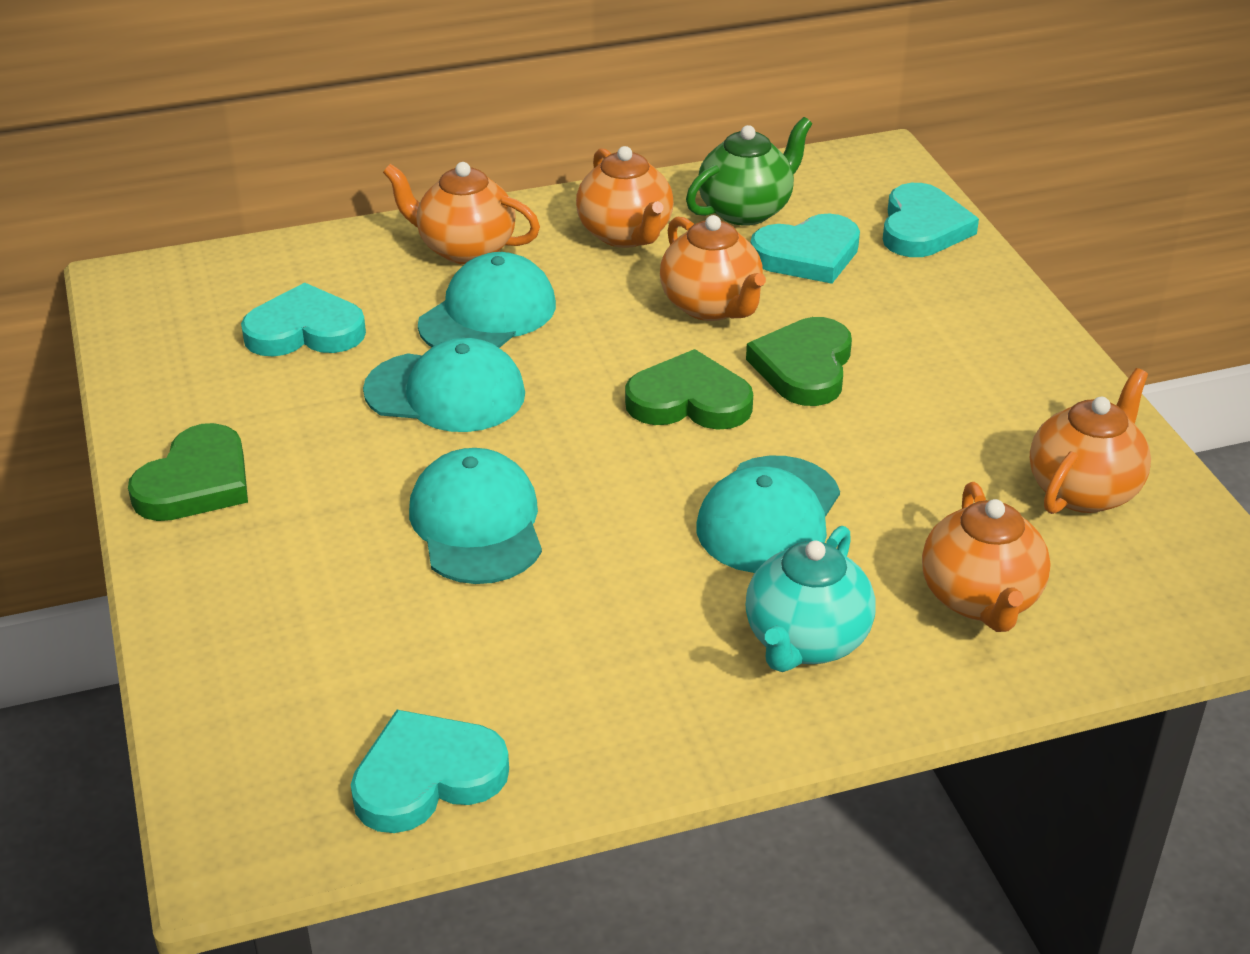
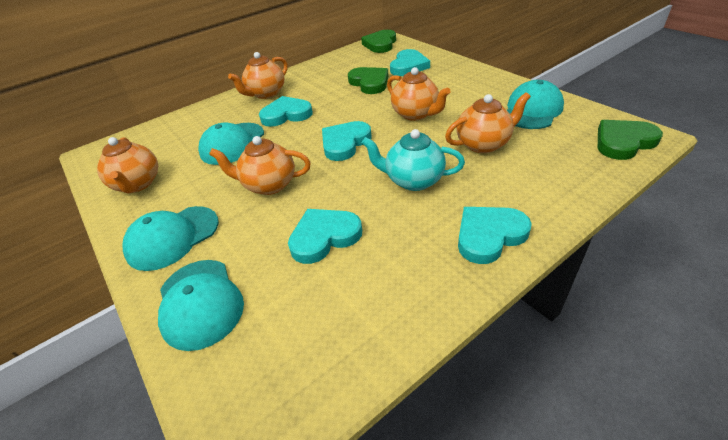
green teapot: 1 -> 0
turquoise heart: 4 -> 5

